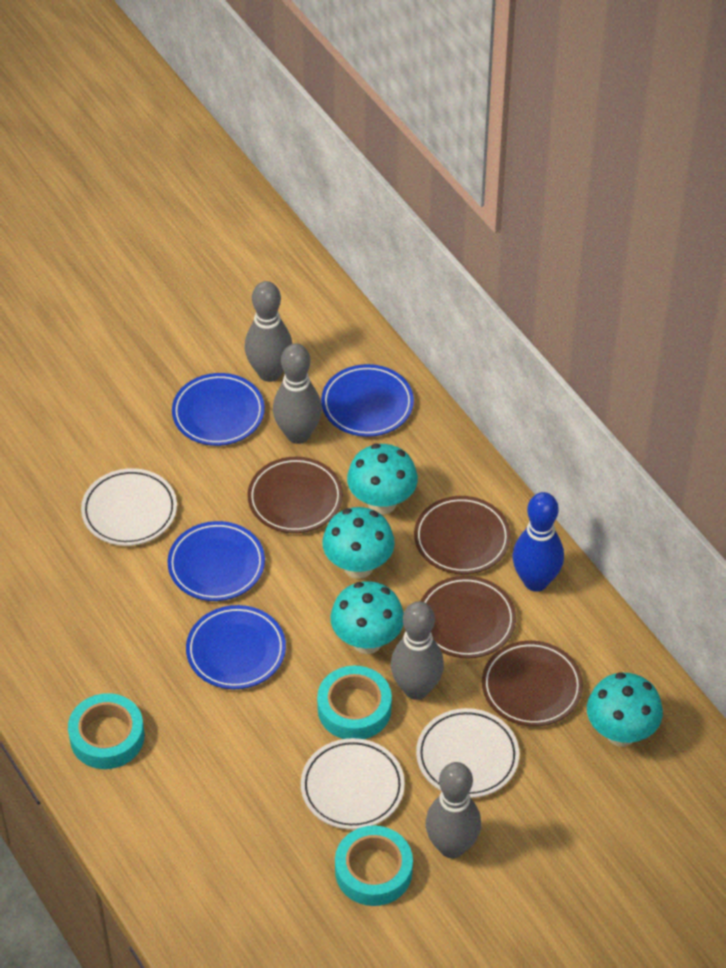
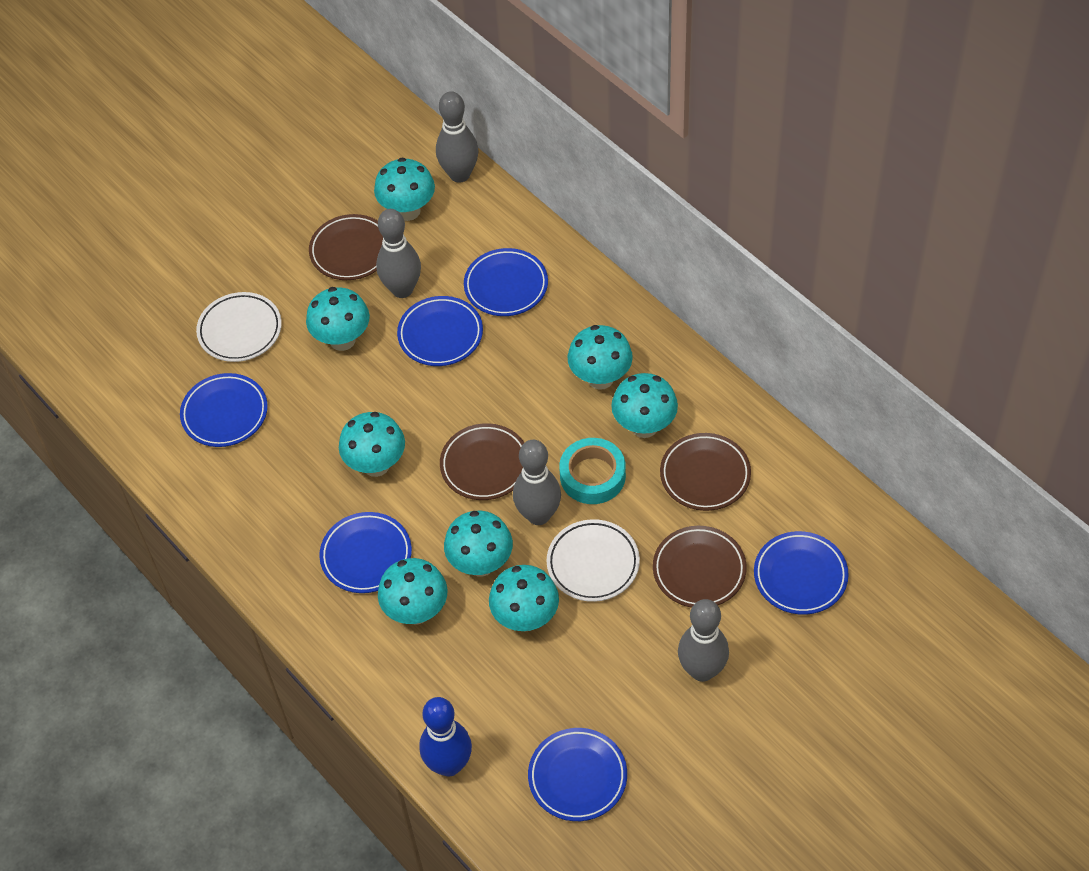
blue plate: 4 -> 6
turquoise mushroom: 4 -> 8
turquoise tape: 3 -> 1
white plate: 3 -> 2

